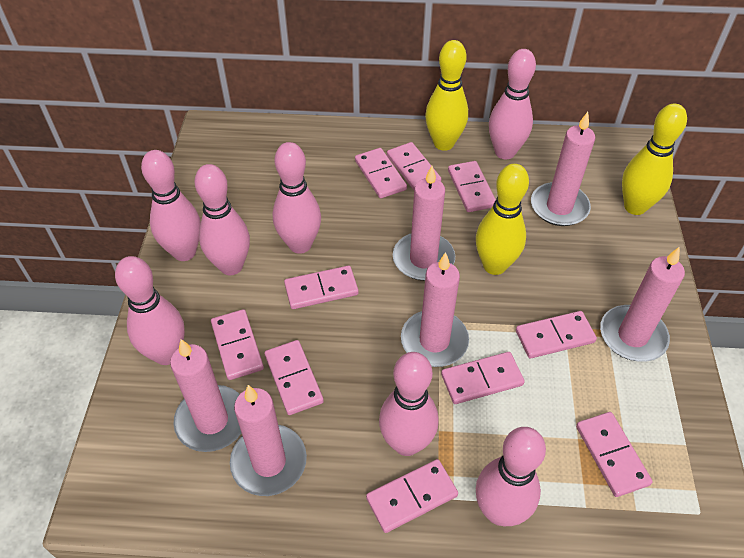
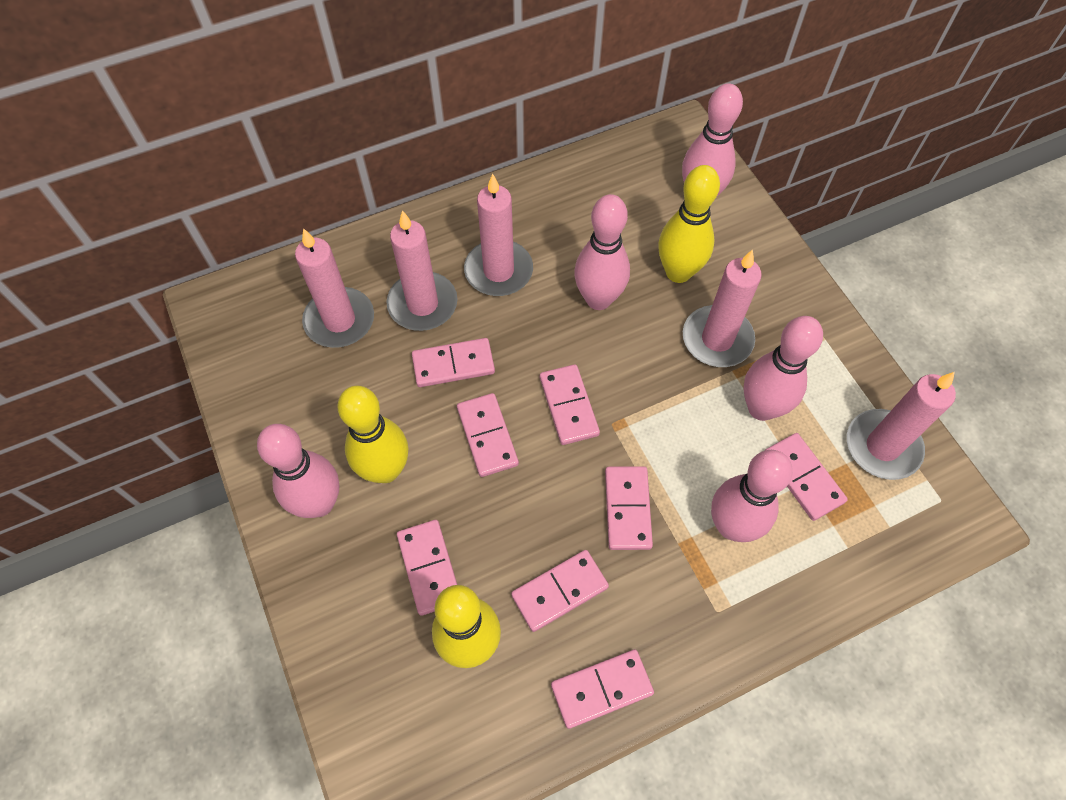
pink bowling pin: 7 -> 5
pink candle: 6 -> 5
pink domino: 10 -> 8

